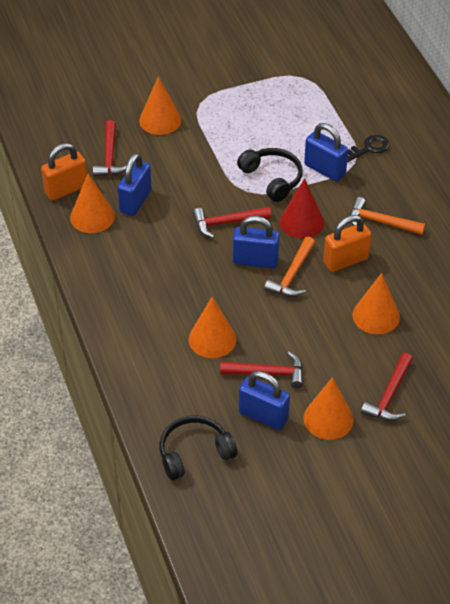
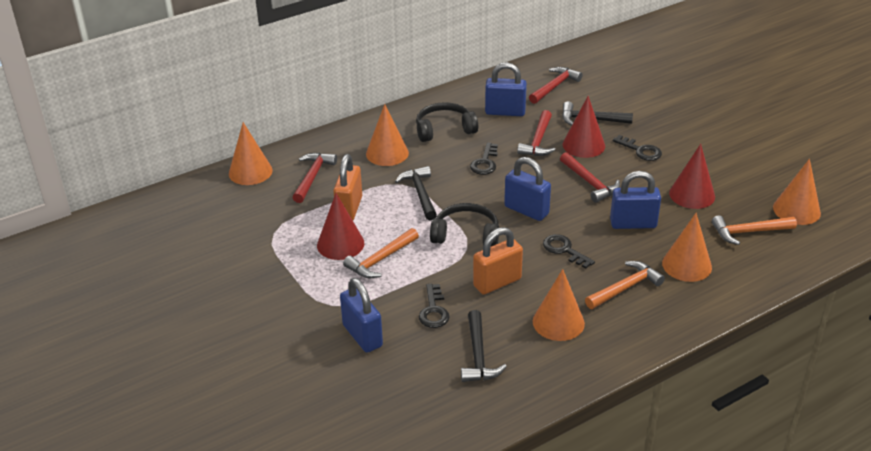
black hammer: 0 -> 3
black key: 1 -> 4
orange hammer: 2 -> 3
red cone: 1 -> 3

